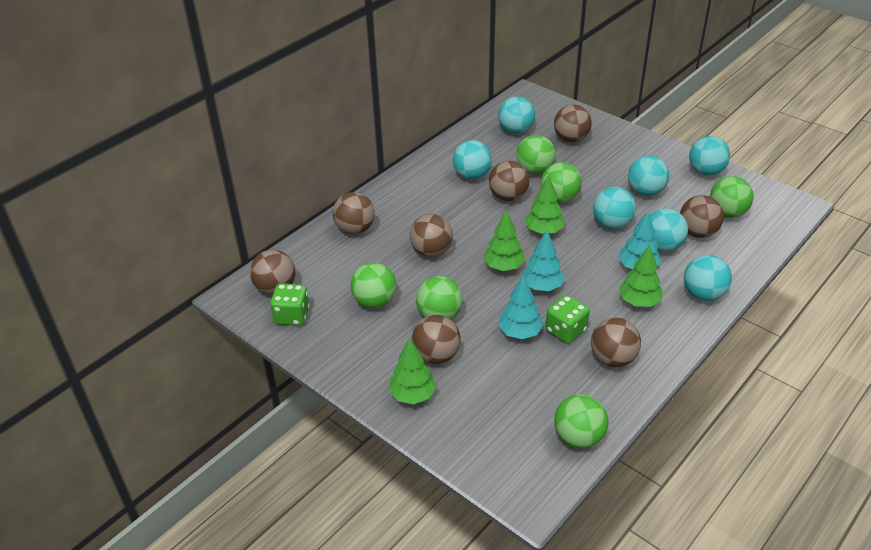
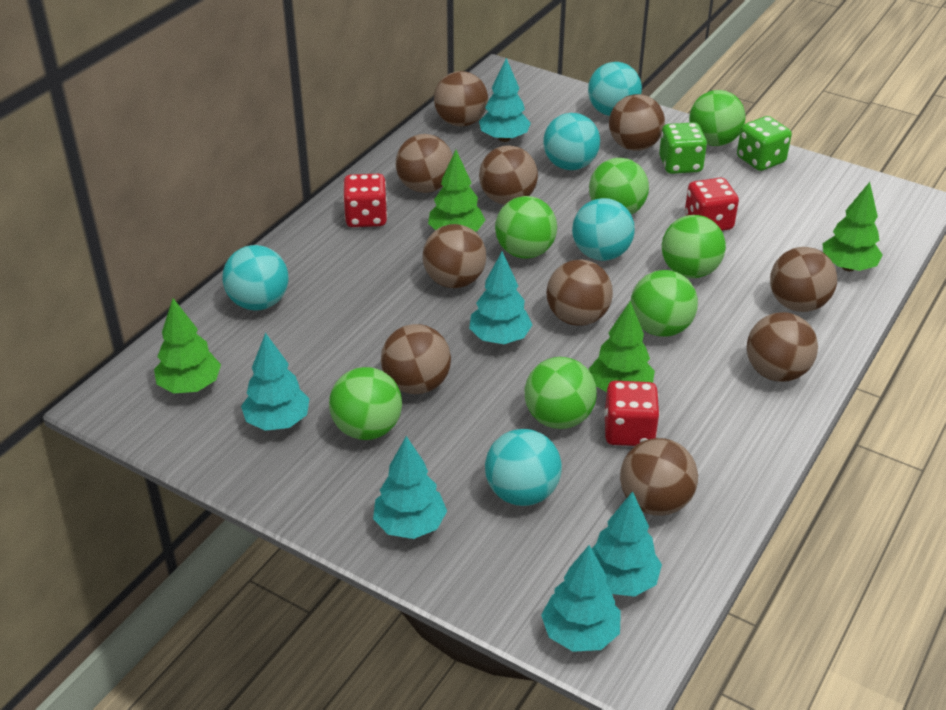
brown ball: 8 -> 10
green ball: 6 -> 7
red dice: 0 -> 3
turquoise ball: 7 -> 5
turquoise tree: 3 -> 6

